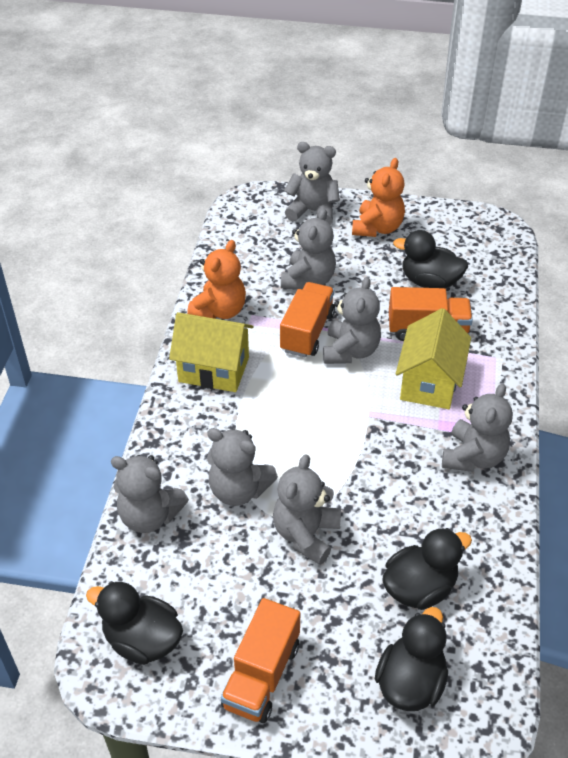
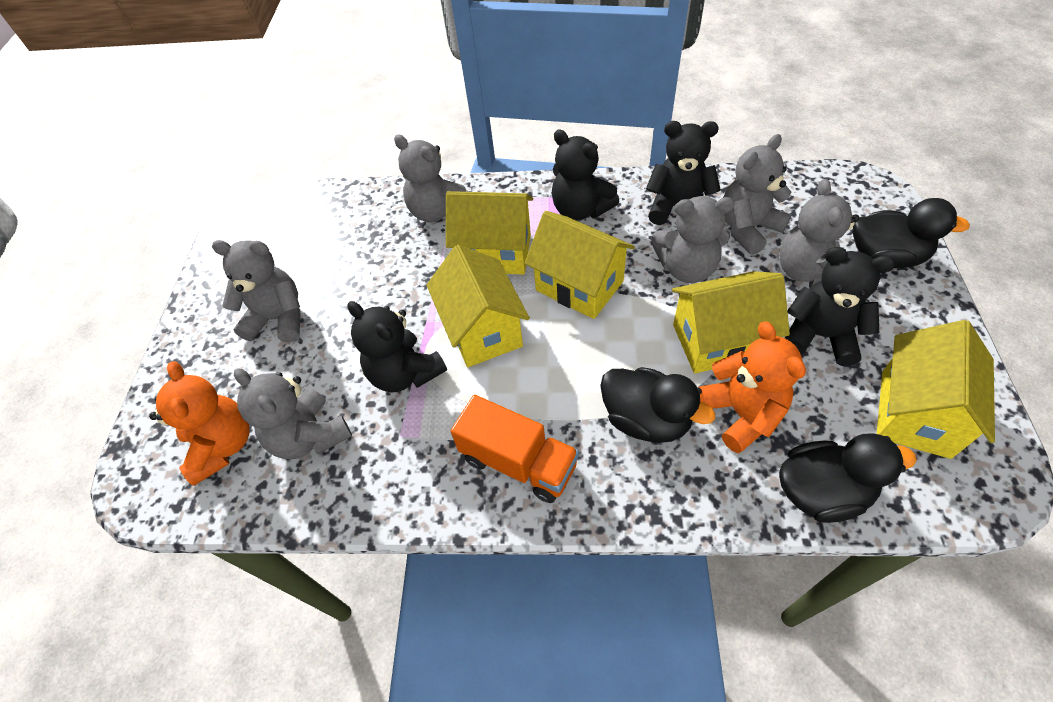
black duck: 4 -> 3
black teddy bear: 0 -> 4
grey teddy bear: 7 -> 6
orange truck: 3 -> 1
yellow house: 2 -> 5

